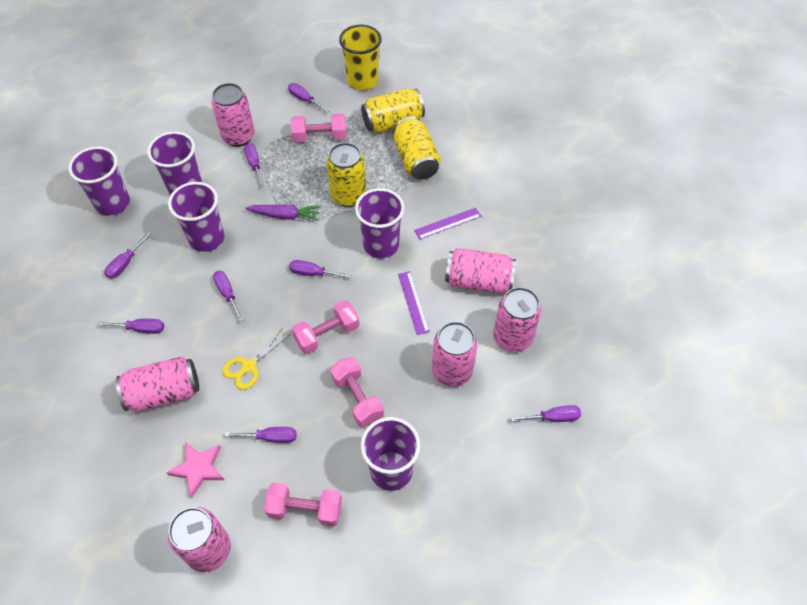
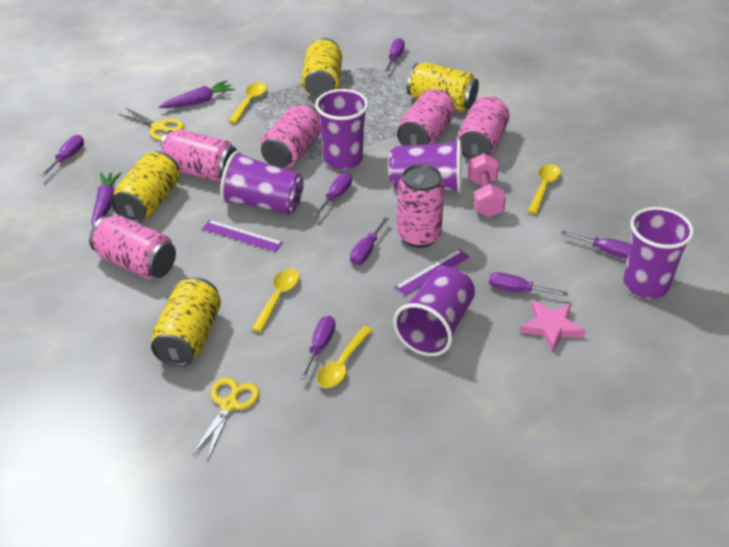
pink dumbbell: 4 -> 1
purple carrot: 1 -> 2
purple screwdriver: 8 -> 7
yellow can: 3 -> 4
yellow cup: 1 -> 0
yellow scissors: 1 -> 2
yellow spoon: 0 -> 4

